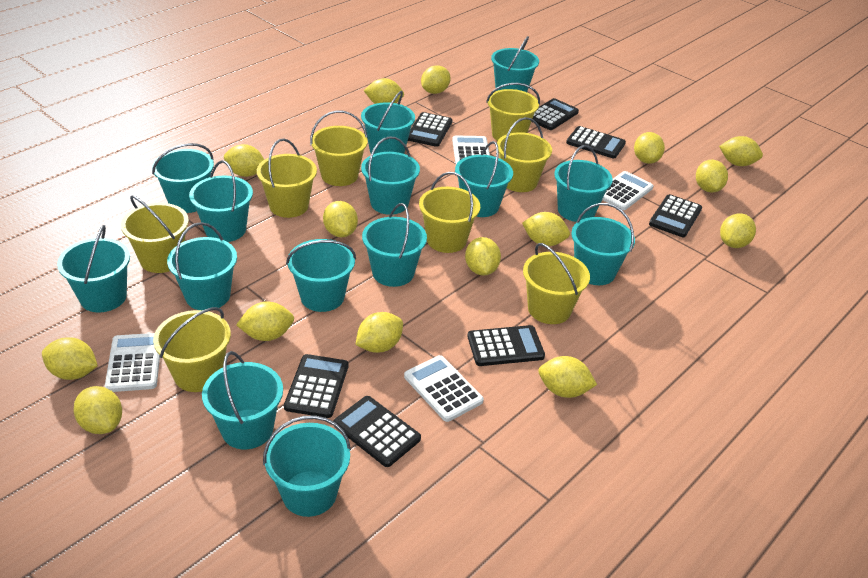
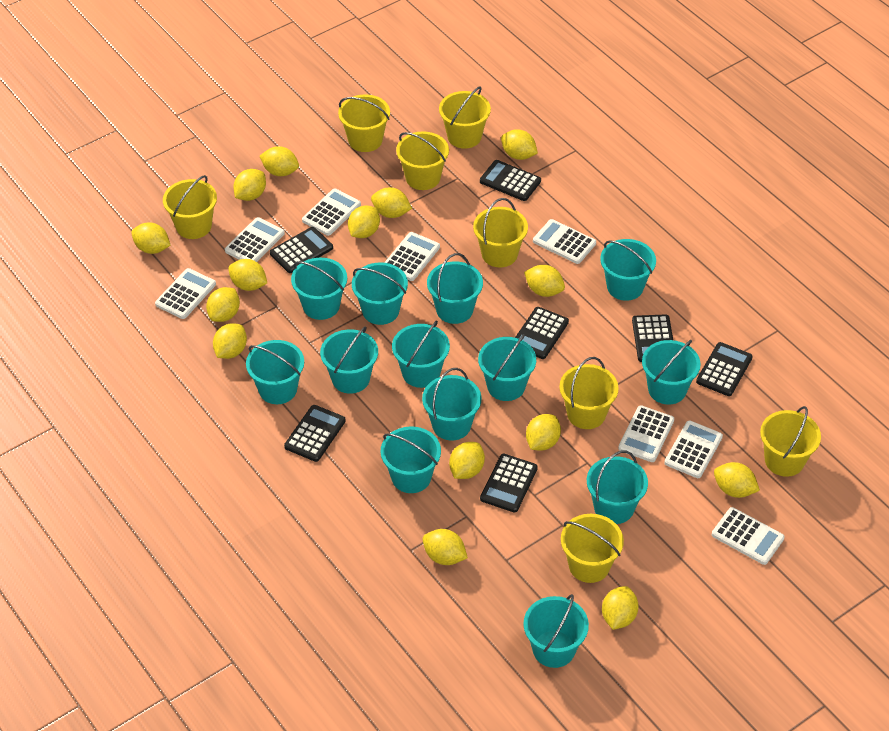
turquoise bucket: 14 -> 13
white calculator: 4 -> 8

